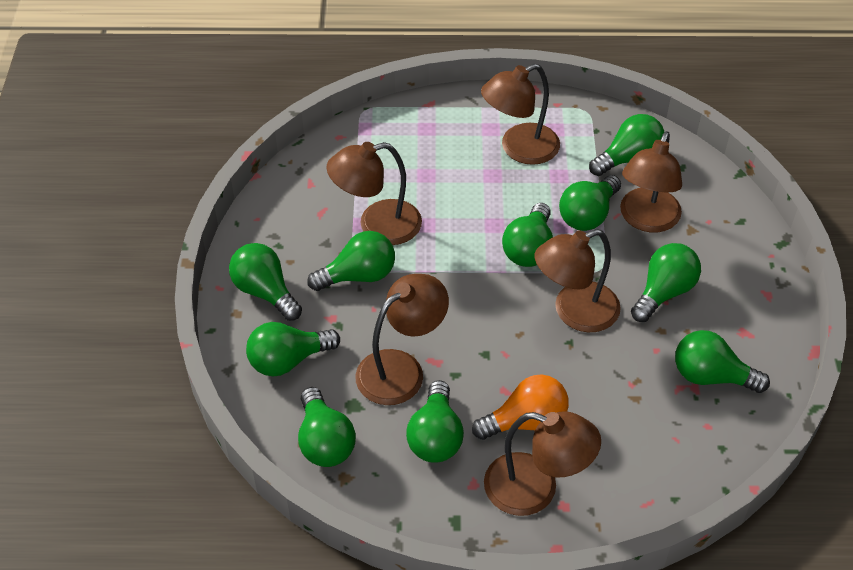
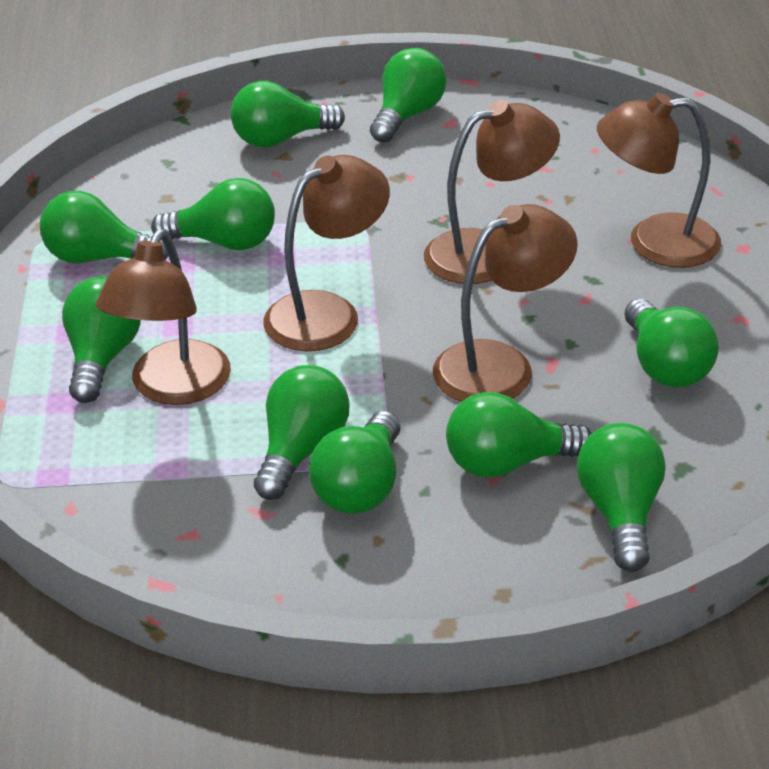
brown lamp: 6 -> 5
orange light bulb: 1 -> 0

